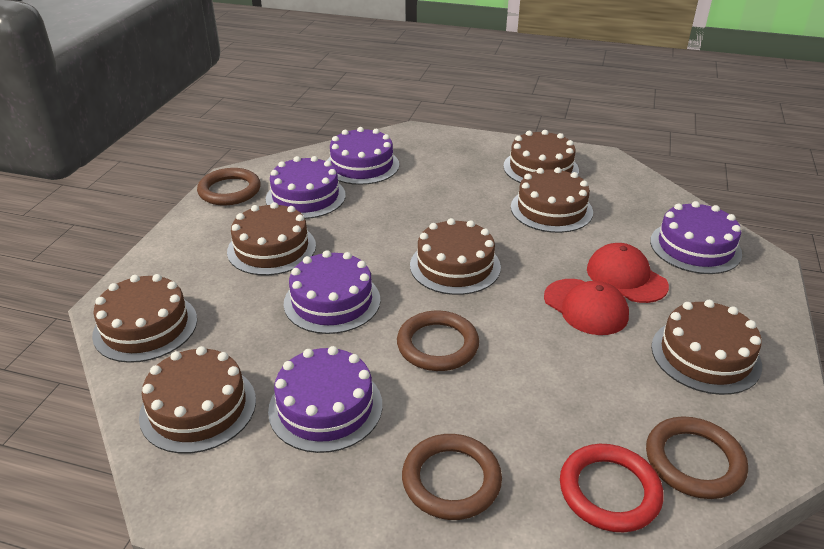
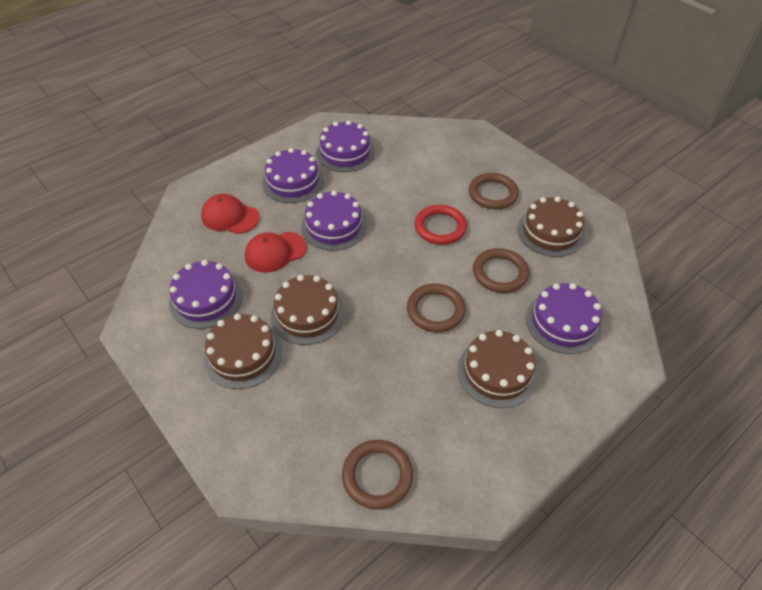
brown cake: 7 -> 4

